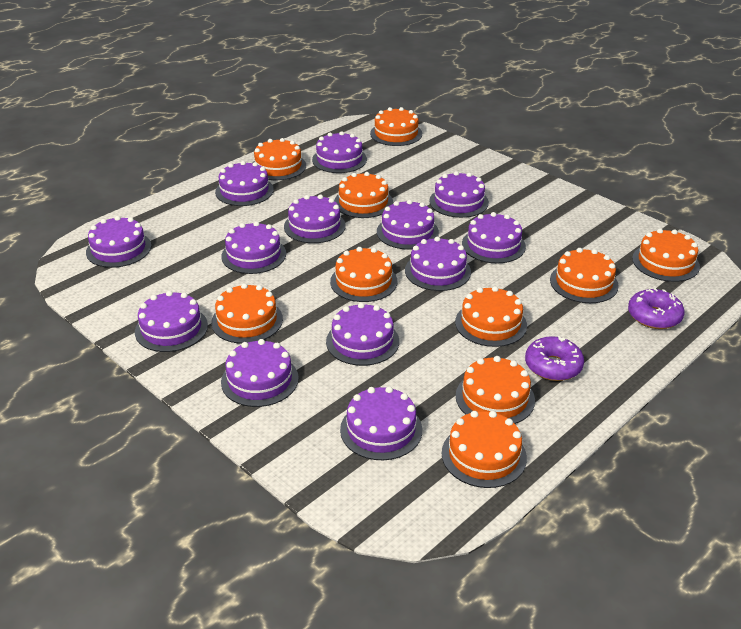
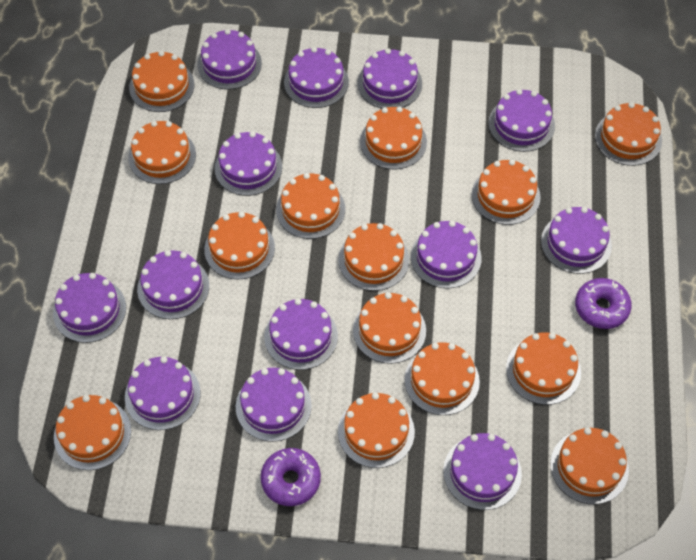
orange cake: 10 -> 14

